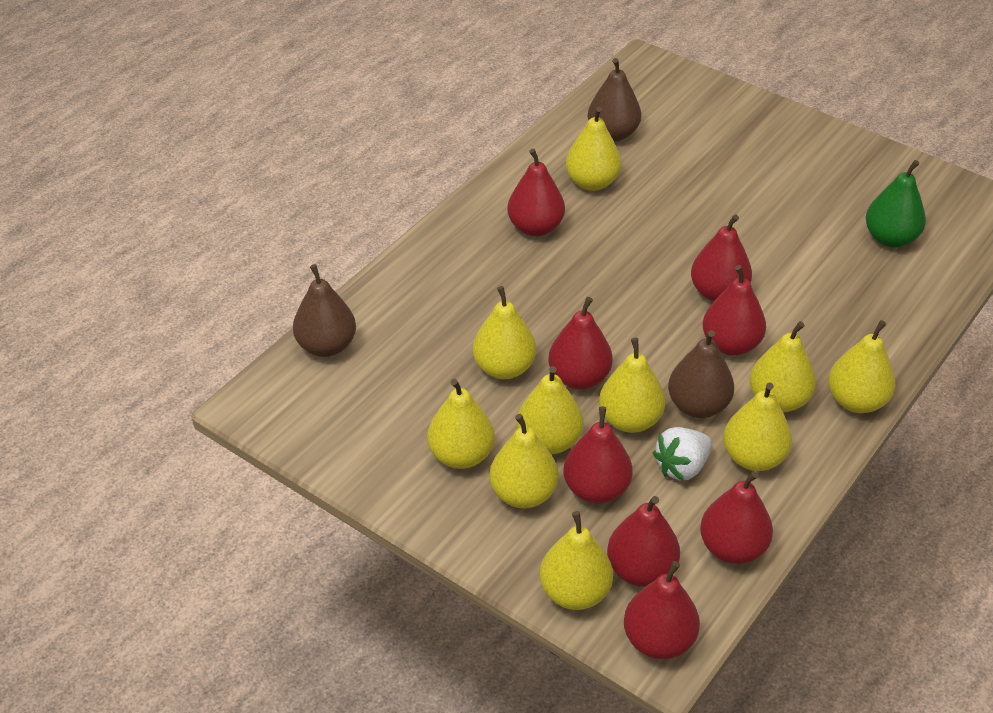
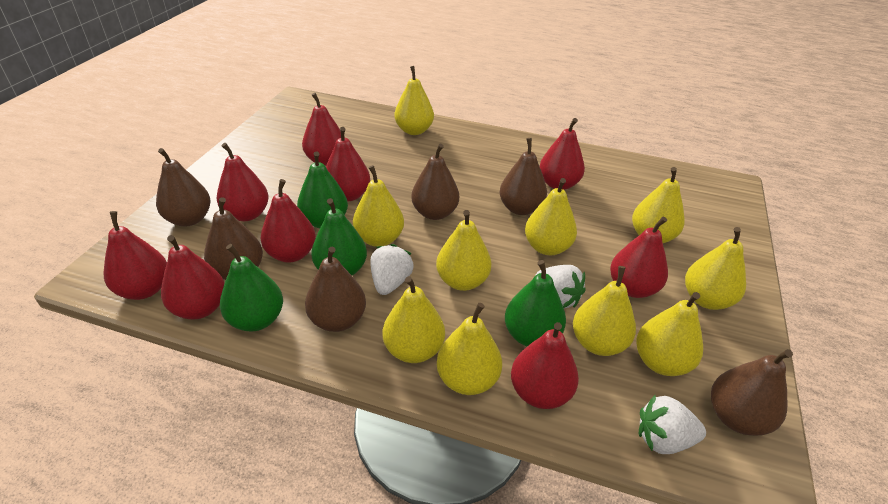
brown pear: 3 -> 6
green pear: 1 -> 4
red pear: 8 -> 9
white strawberry: 1 -> 3

